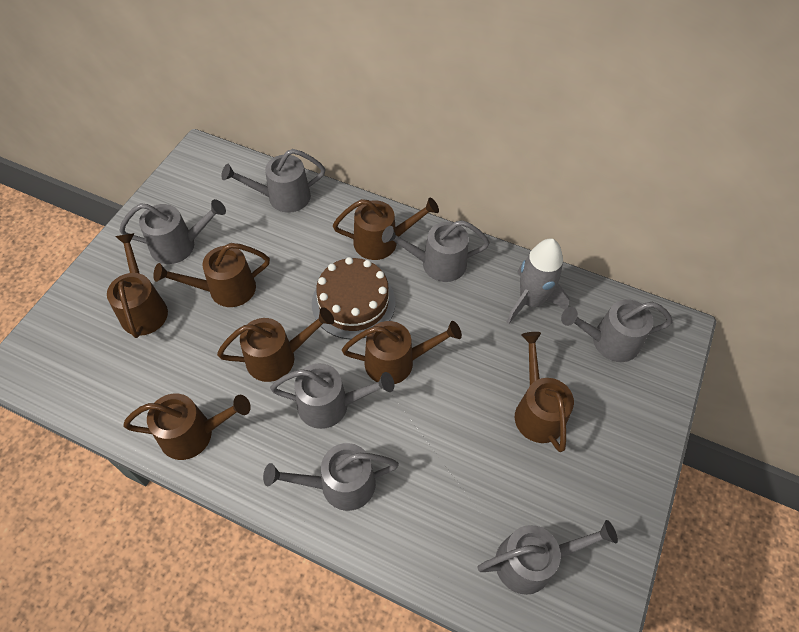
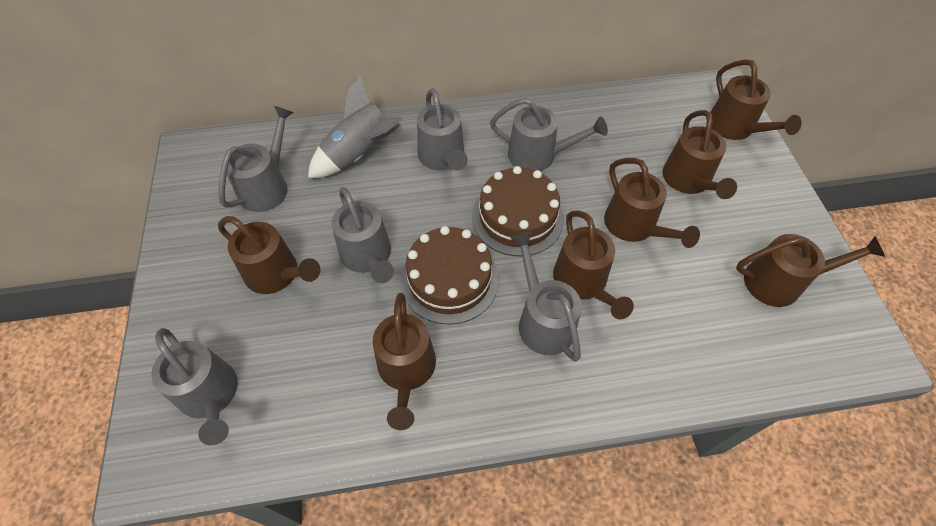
brown cake: 1 -> 2
grey watering can: 7 -> 6

